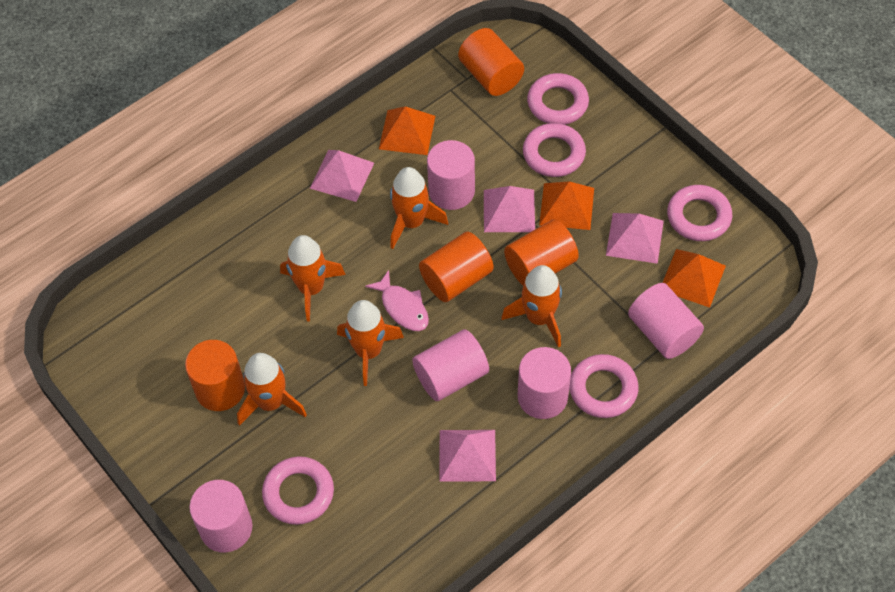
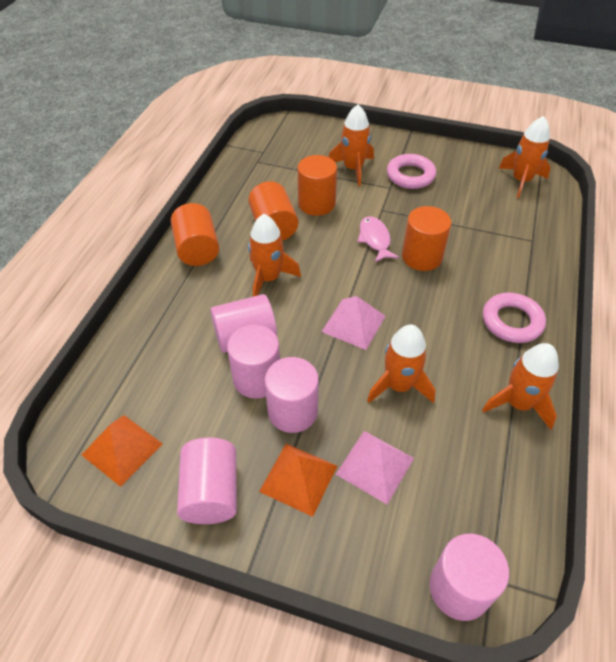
orange pyramid: 3 -> 2
pink pyramid: 4 -> 2
pink ring: 5 -> 2

